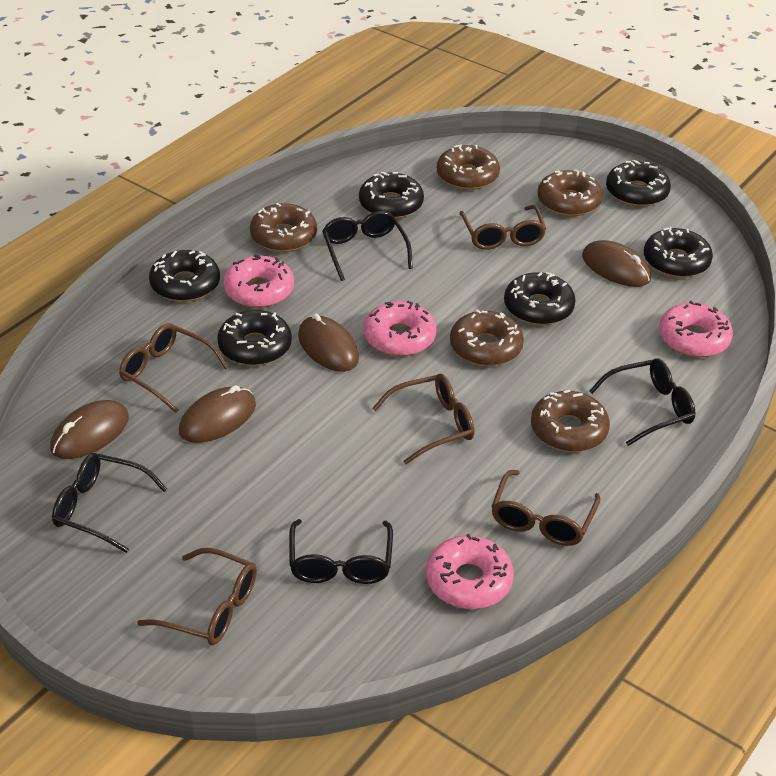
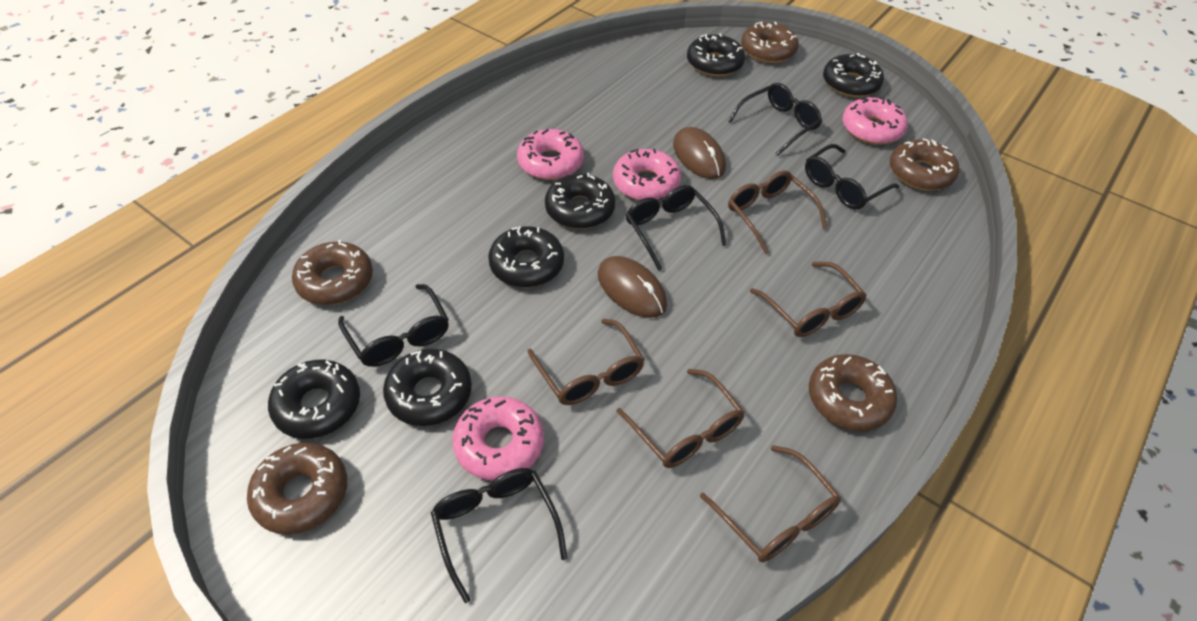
black glasses: 4 -> 5
brown mouse: 4 -> 2

